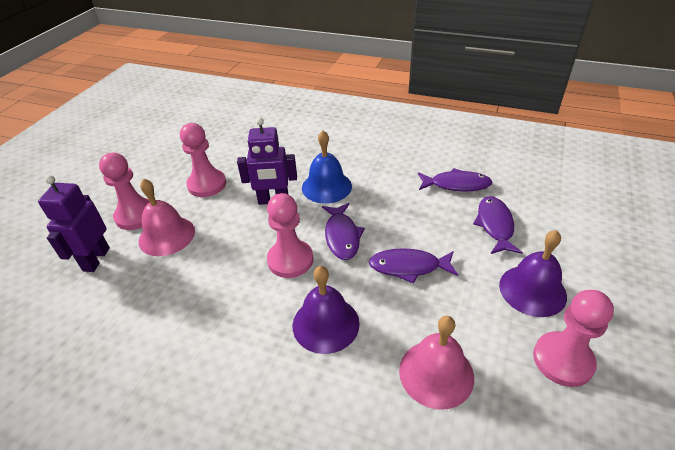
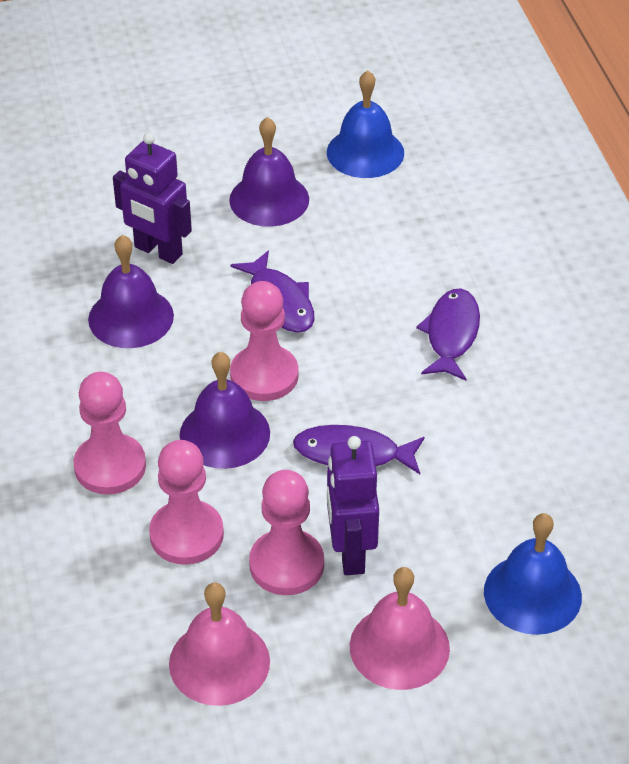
blue bell: 1 -> 2
purple bell: 2 -> 3
purple fish: 4 -> 3

